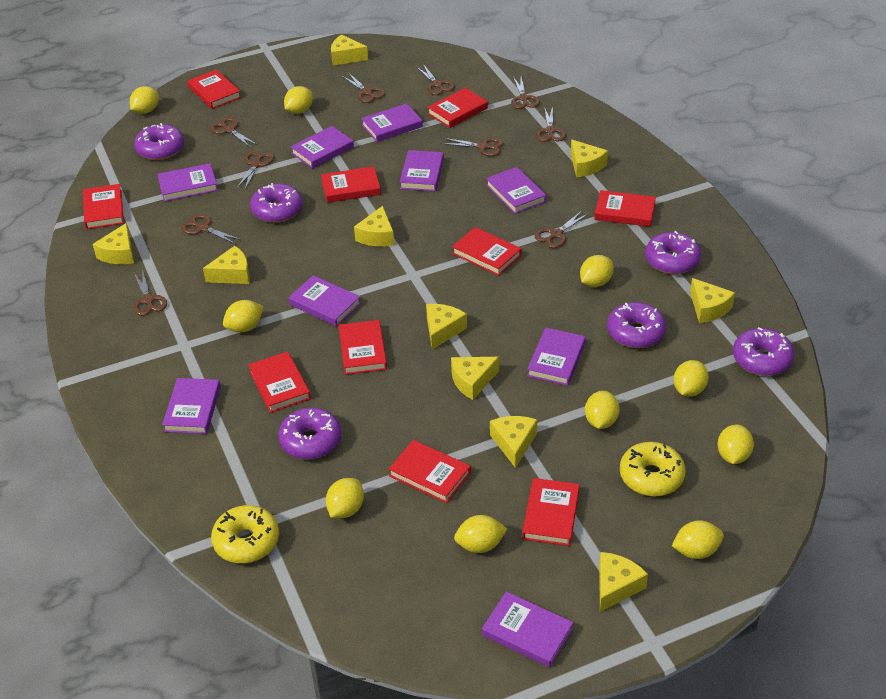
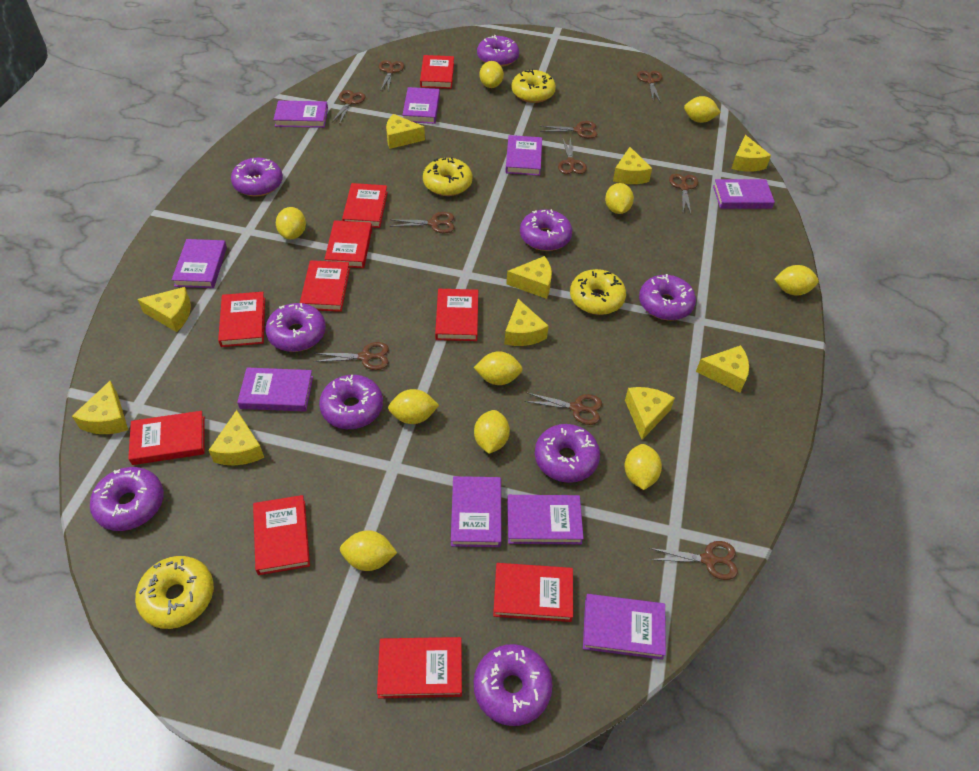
purple donut: 6 -> 9
yellow donut: 2 -> 4

